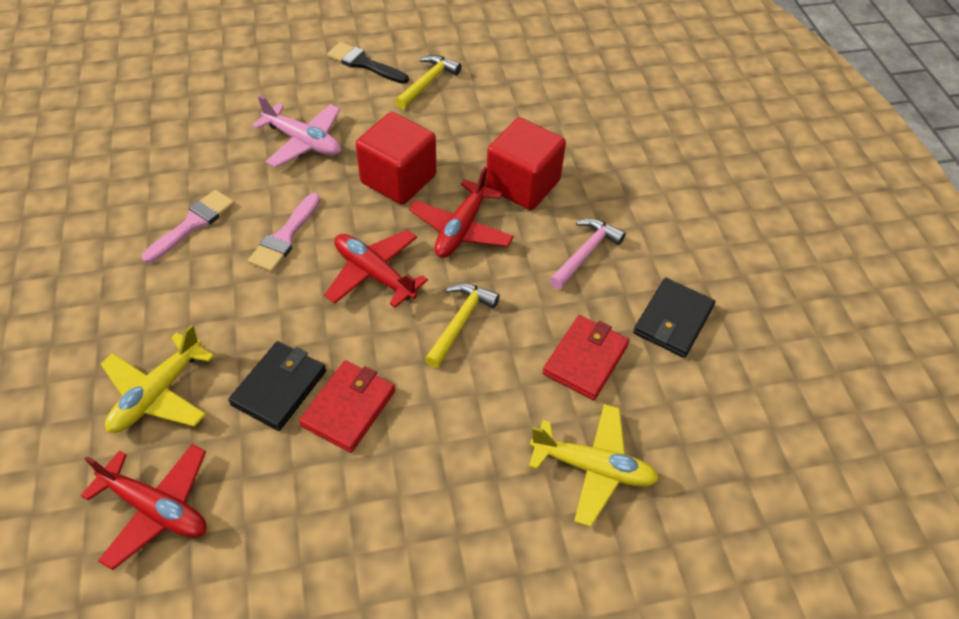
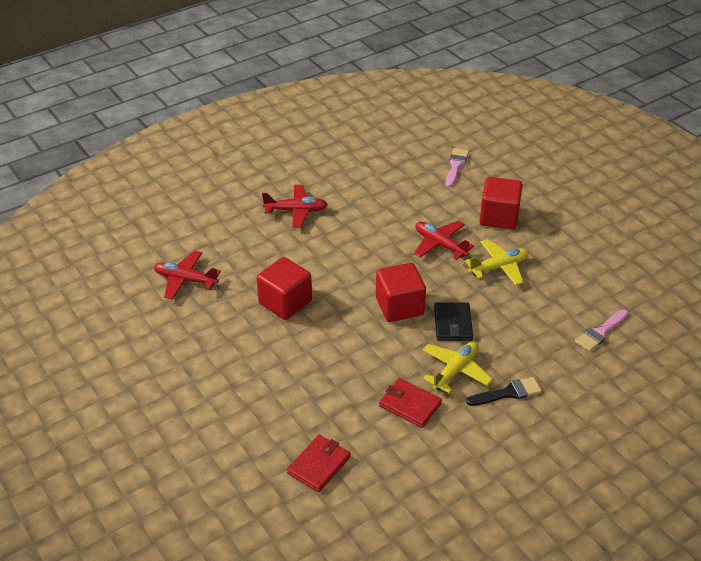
black wallet: 2 -> 1
pink hammer: 1 -> 0
pink plane: 1 -> 0
red cube: 2 -> 3
yellow hammer: 2 -> 0

